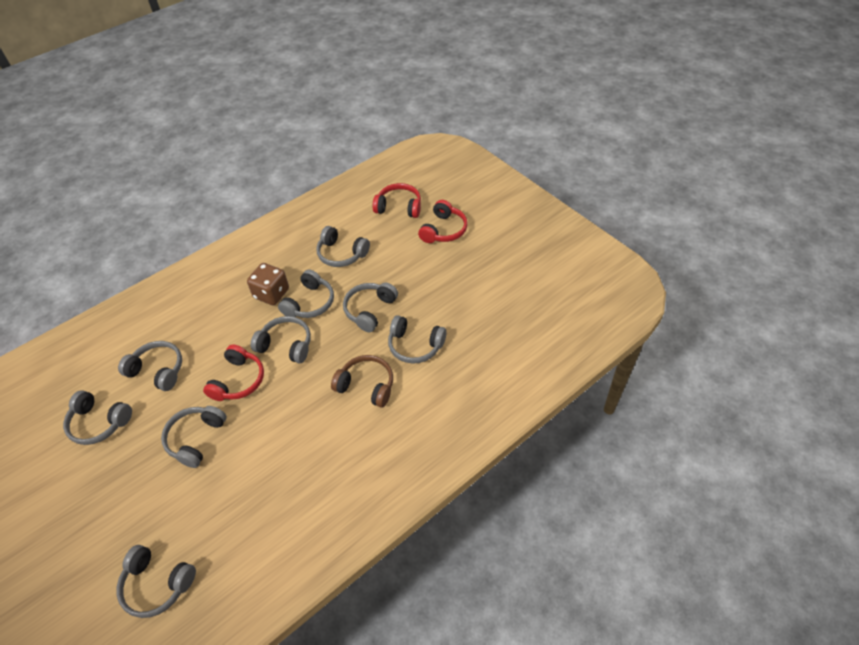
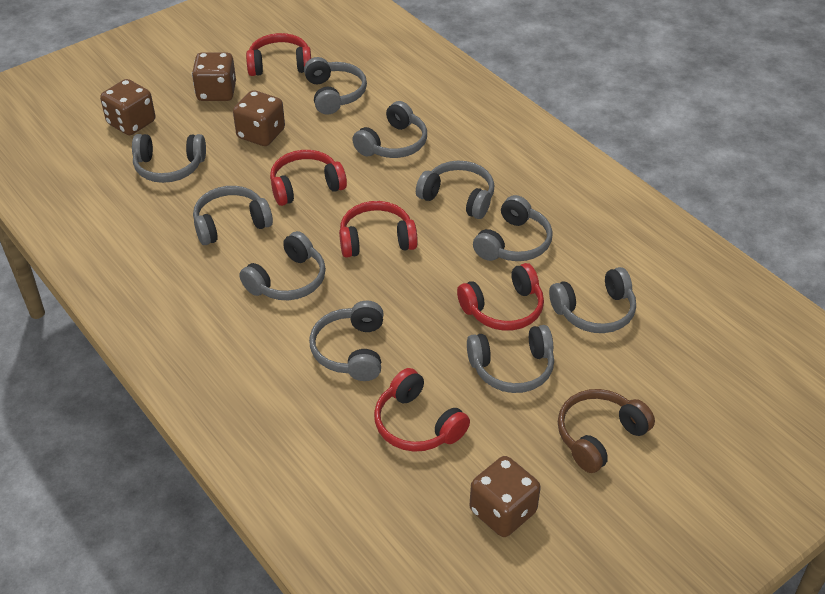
brown dice: 1 -> 4
grey headphones: 9 -> 10
red headphones: 3 -> 5

